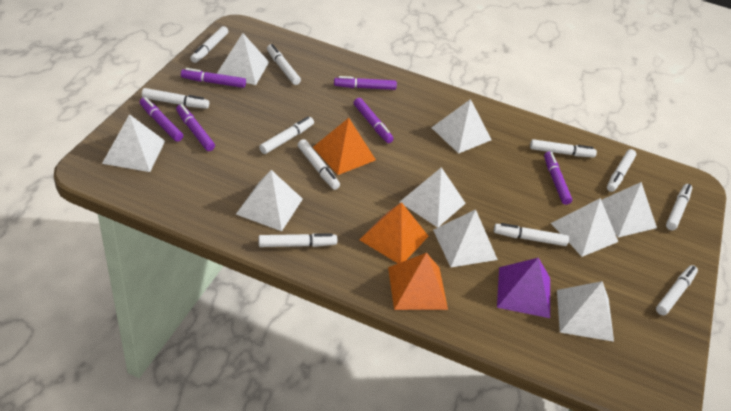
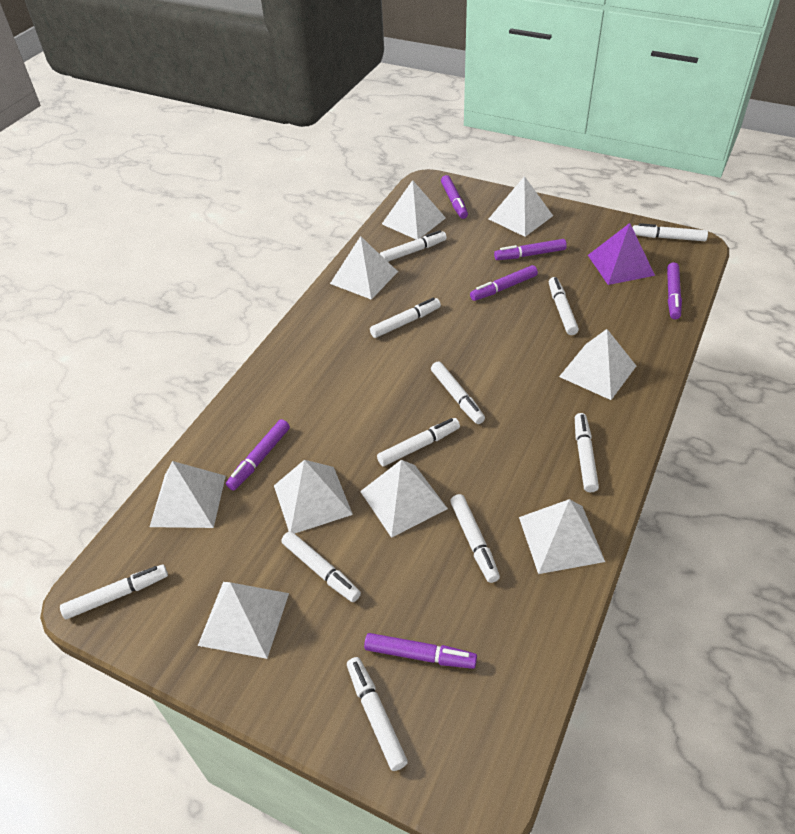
orange pyramid: 3 -> 0

